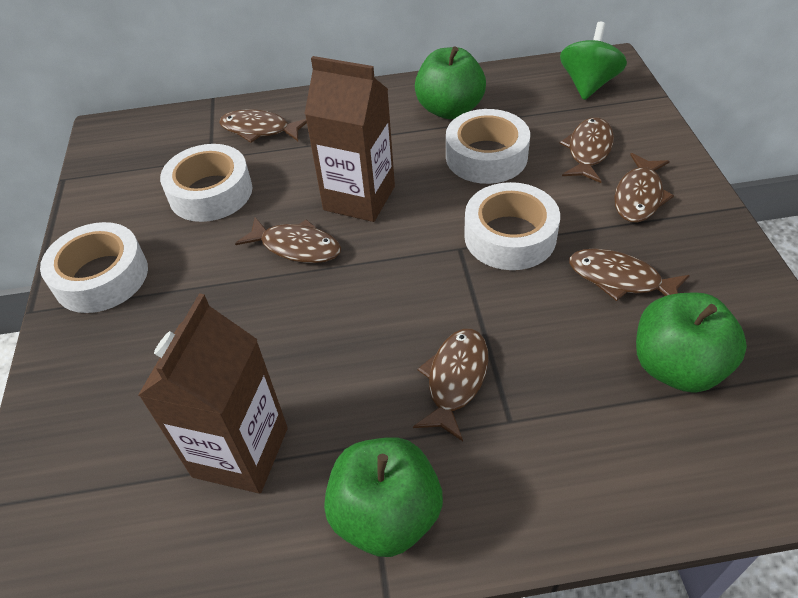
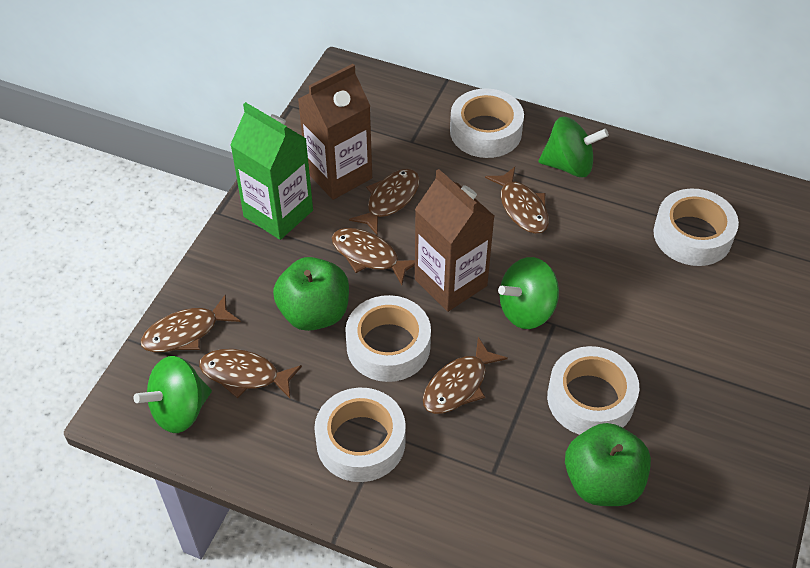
green apple: 3 -> 2
green carton: 0 -> 1
green spinning top: 1 -> 3
white tape: 4 -> 5

